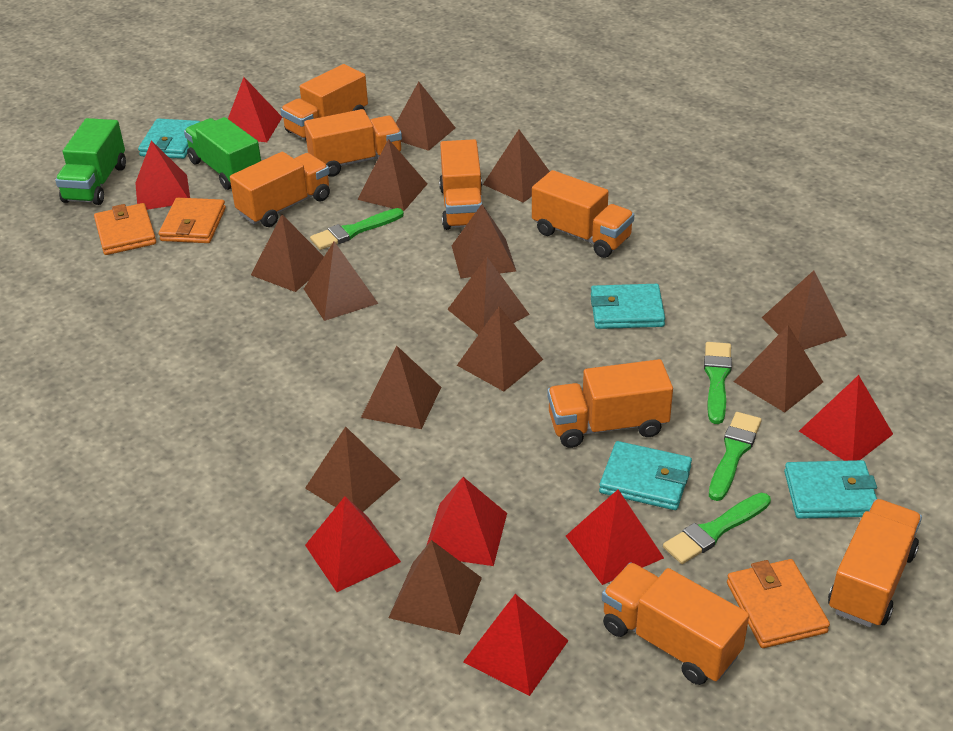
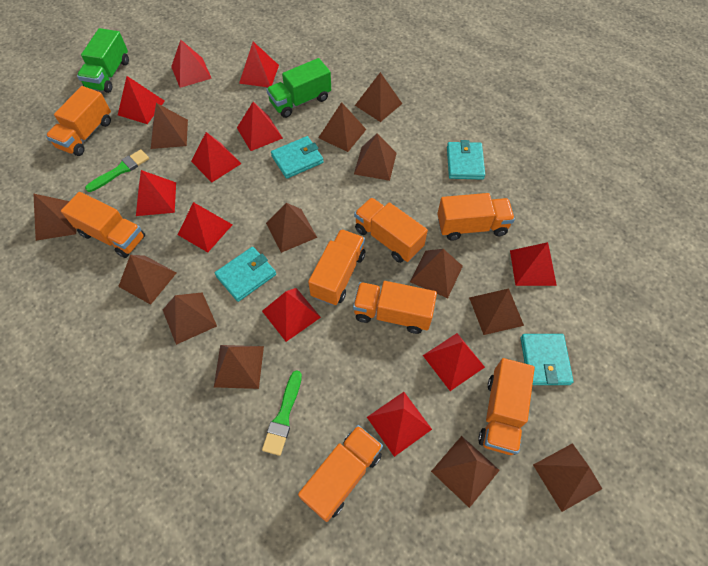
green brush: 4 -> 2
orange wallet: 3 -> 0
red pyramid: 7 -> 11

